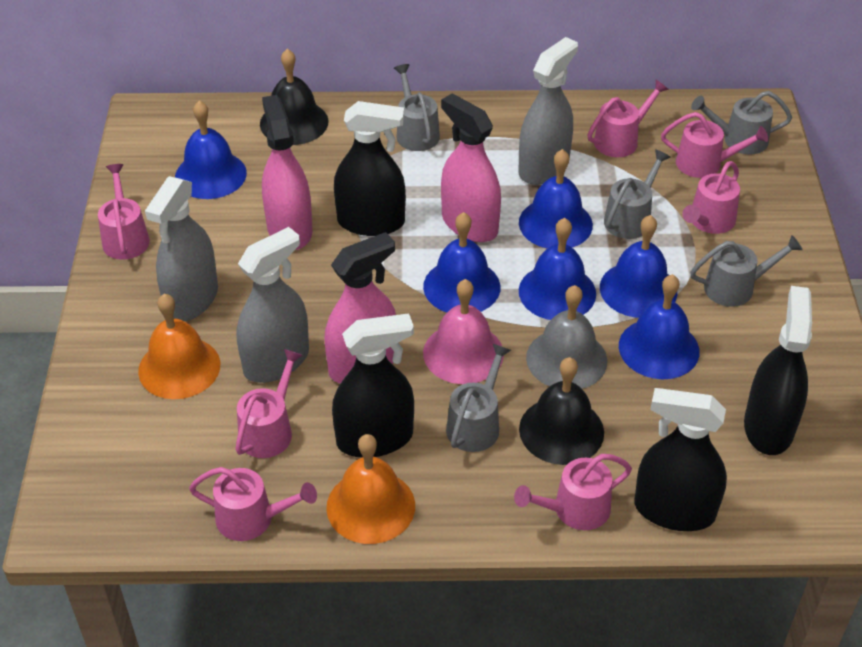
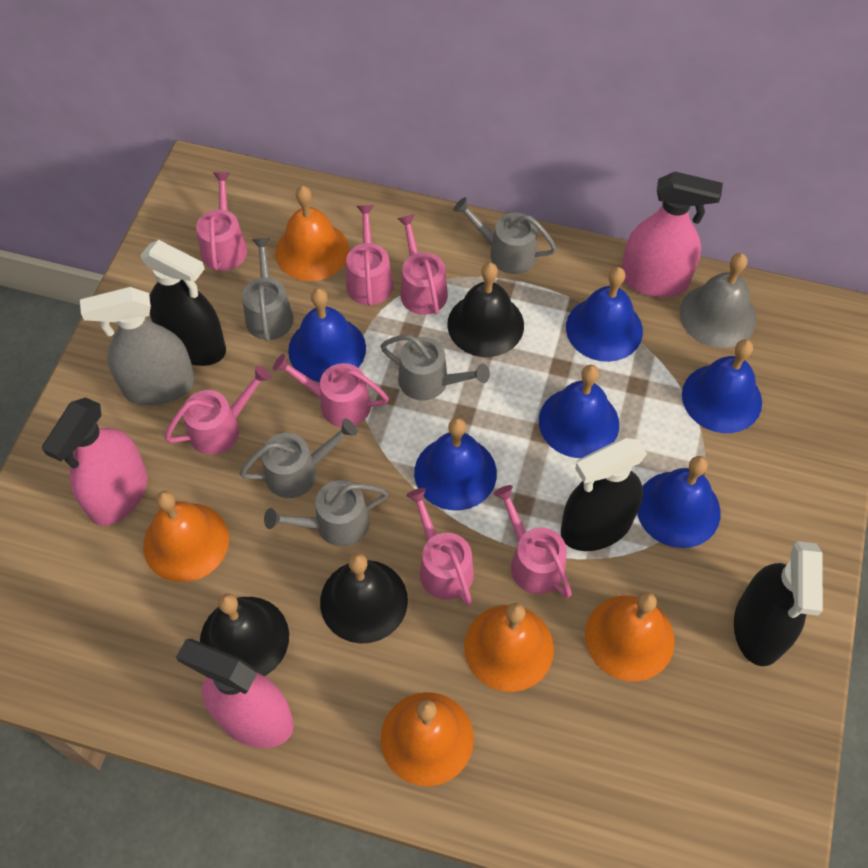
black bell: 2 -> 3
black spray bottle: 4 -> 3
grey spray bottle: 3 -> 1
orange bell: 2 -> 5
pink bell: 1 -> 0

